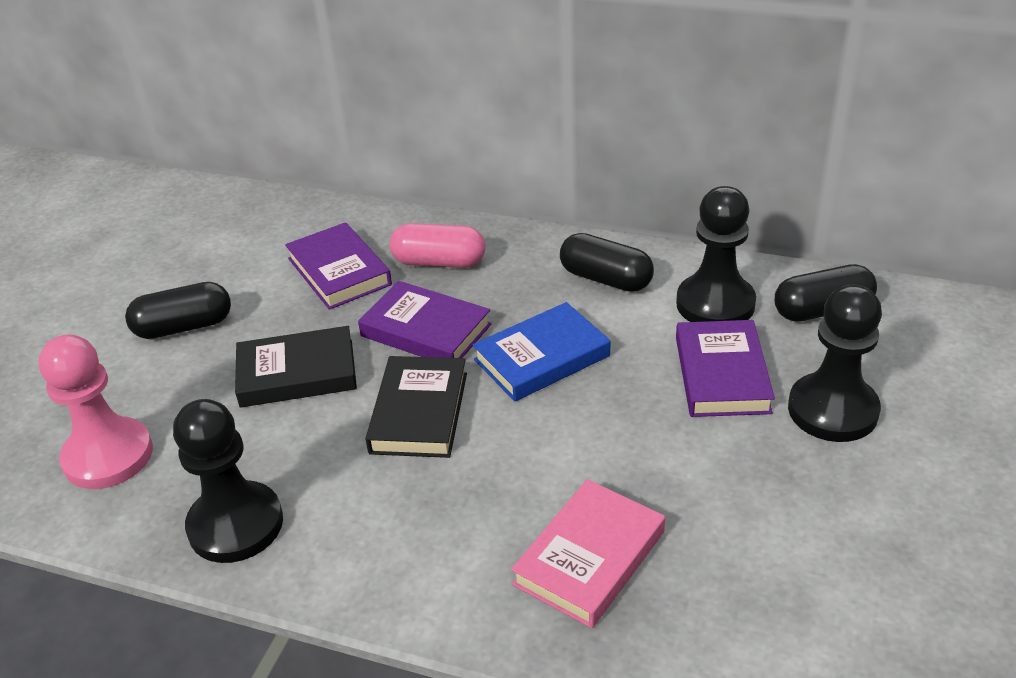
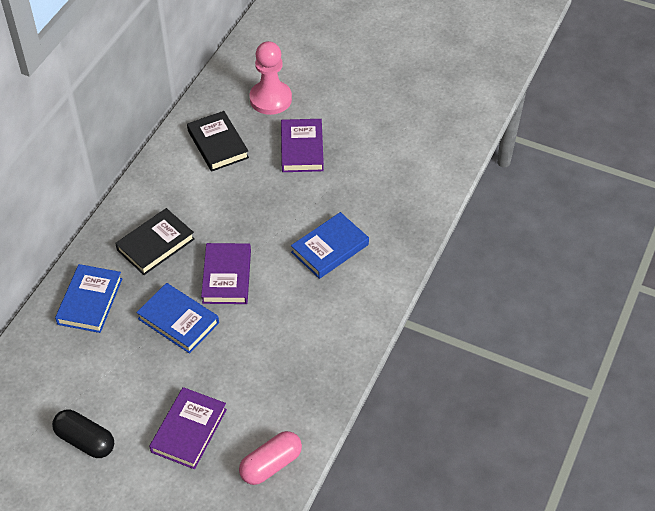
black capsule: 3 -> 1
black pawn: 3 -> 0
blue book: 1 -> 3
pink book: 1 -> 0

